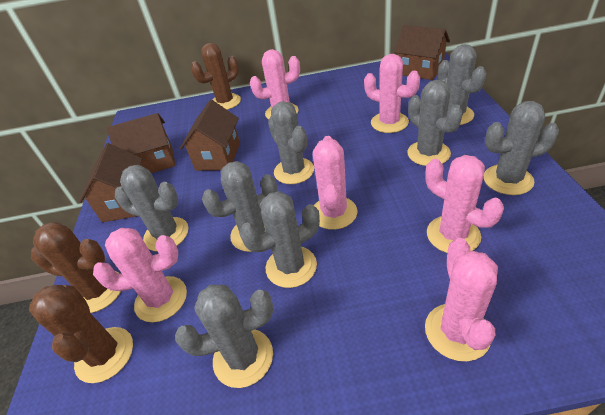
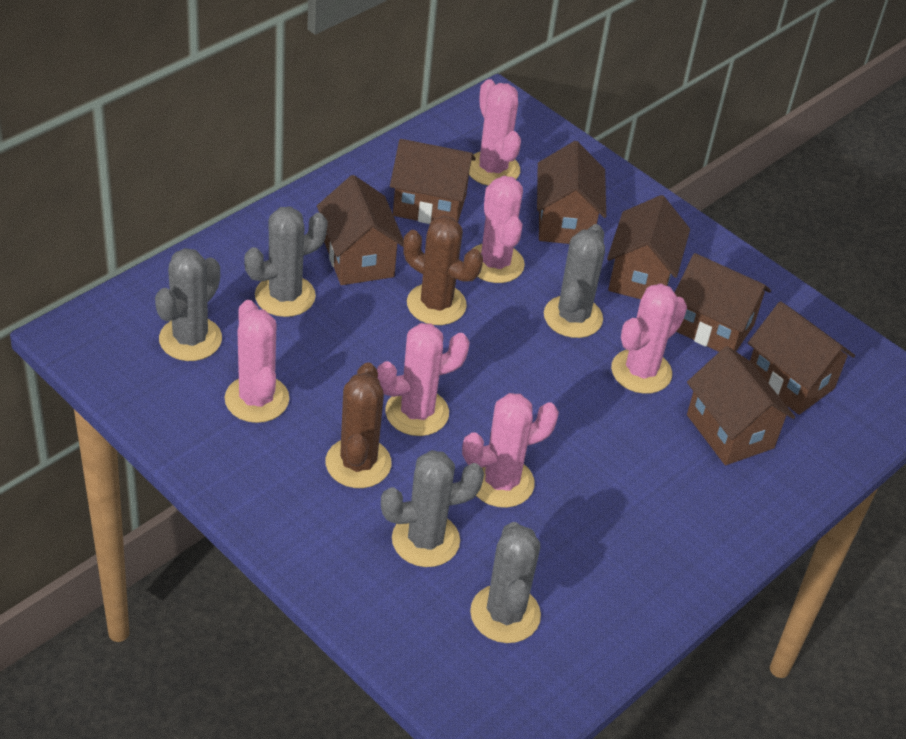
brown cactus: 3 -> 2
brown house: 4 -> 7
grey cactus: 8 -> 5

